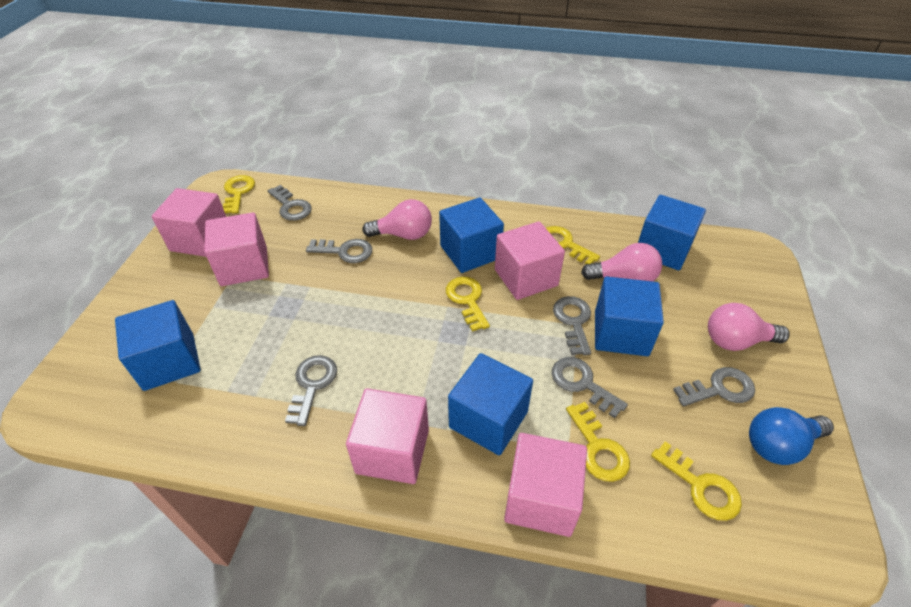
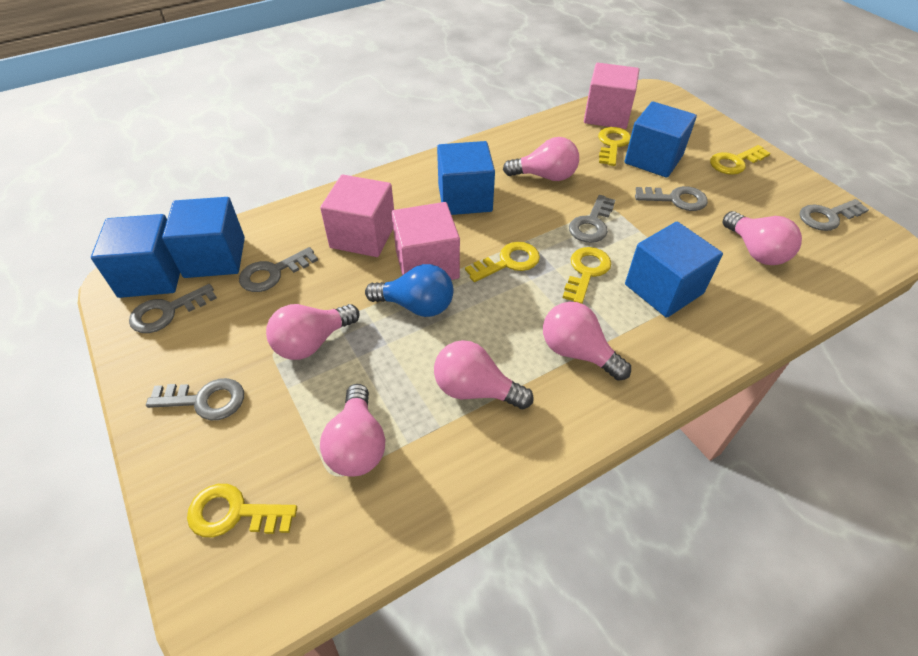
pink cube: 5 -> 3
pink light bulb: 3 -> 6

